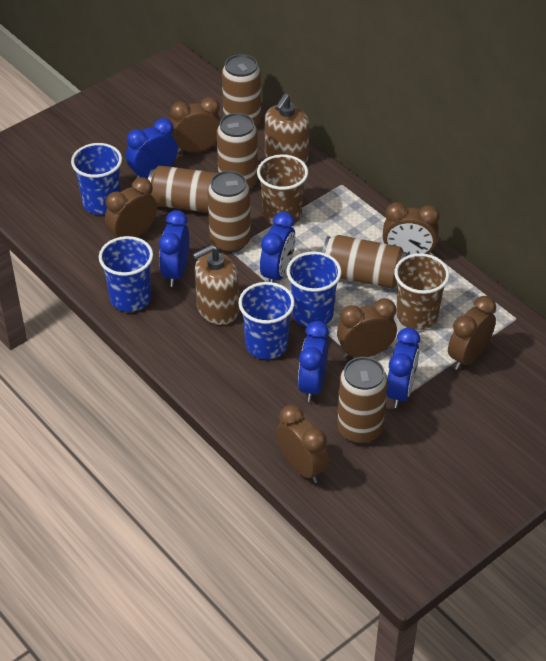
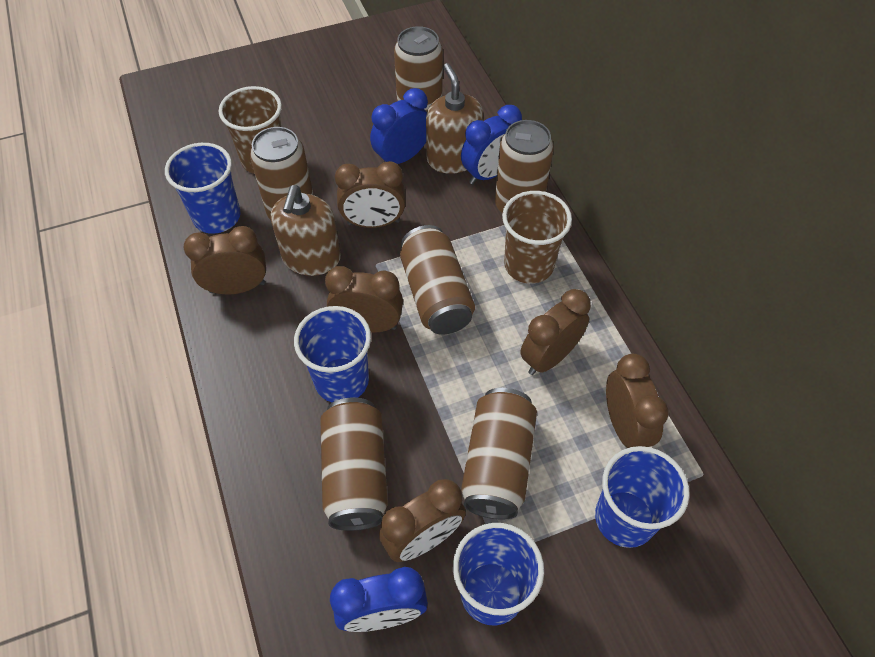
blue clock: 5 -> 3

